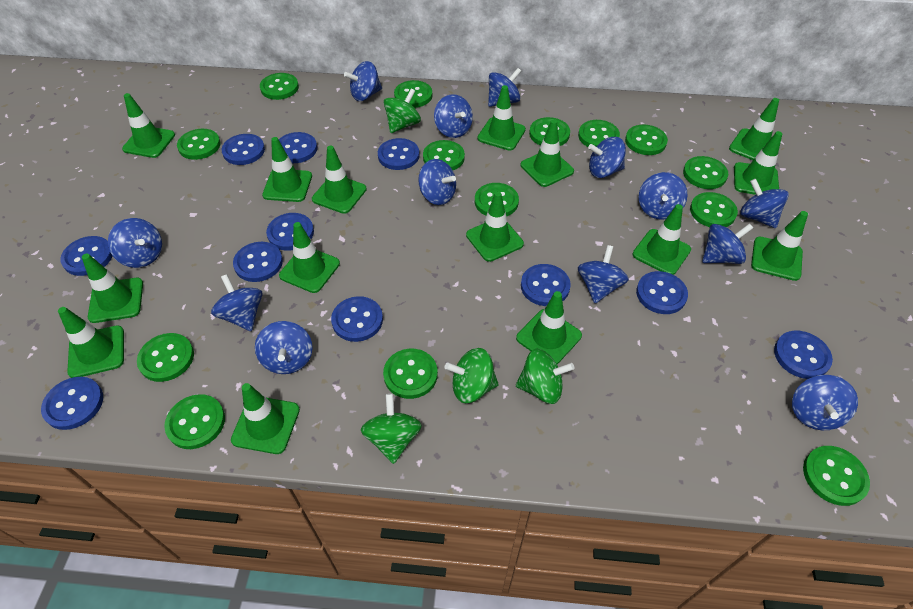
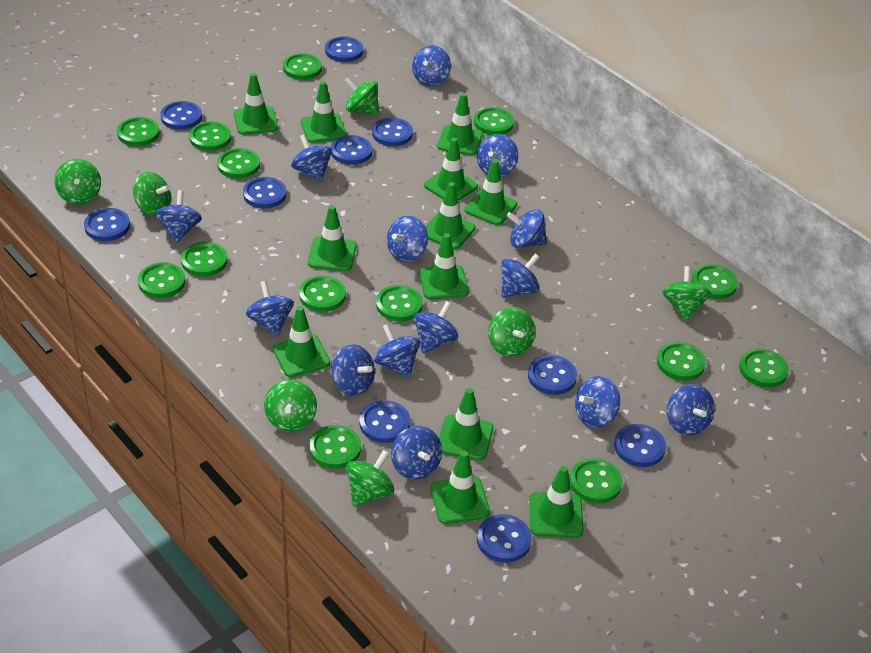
blue button: 11 -> 10
blue spinning top: 13 -> 14
green spinning top: 4 -> 7
green traffic cone: 15 -> 12

